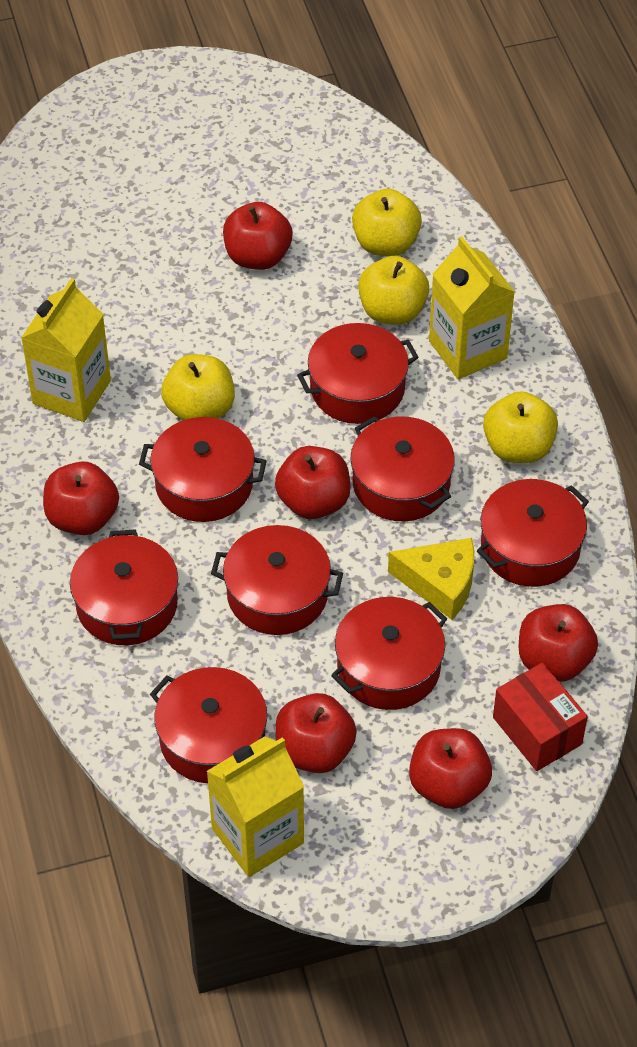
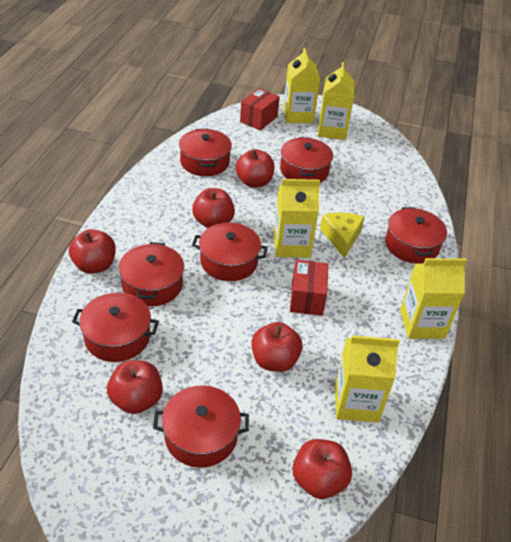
red box: 1 -> 2
red pot: 8 -> 7
yellow apple: 4 -> 0
yellow carton: 3 -> 5

